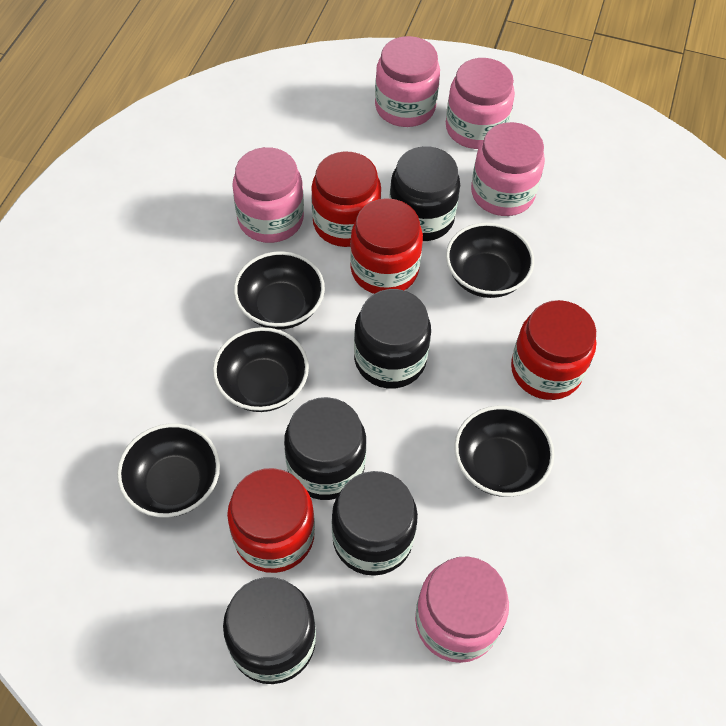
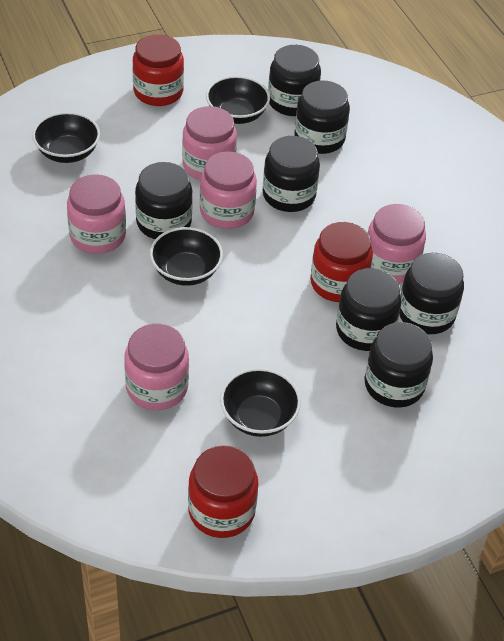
black bowl: 5 -> 4
black jar: 5 -> 7
red jar: 4 -> 3

